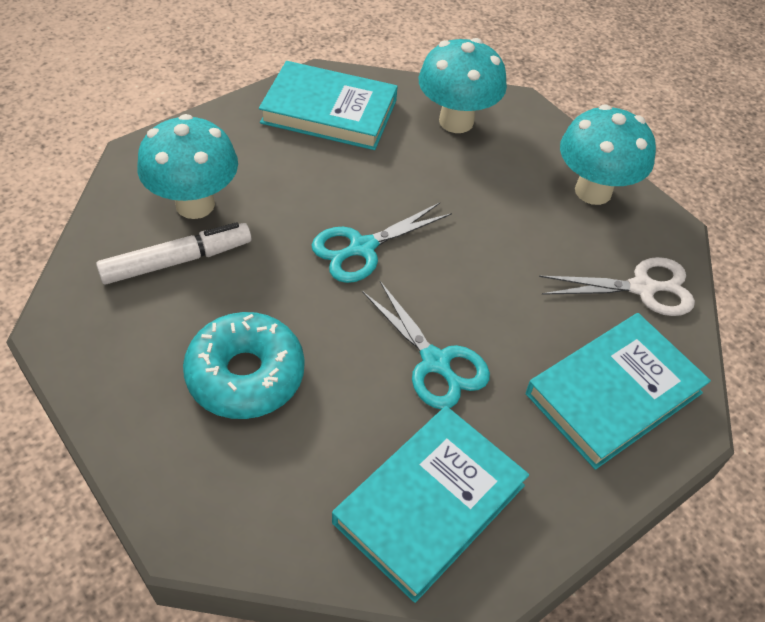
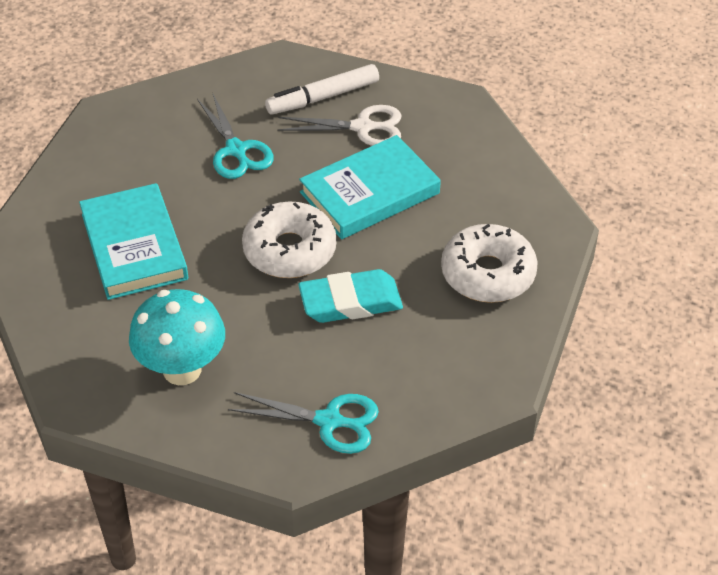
turquoise book: 3 -> 2
turquoise donut: 1 -> 0
turquoise eraser: 0 -> 1
turquoise mushroom: 3 -> 1
white donut: 0 -> 2

